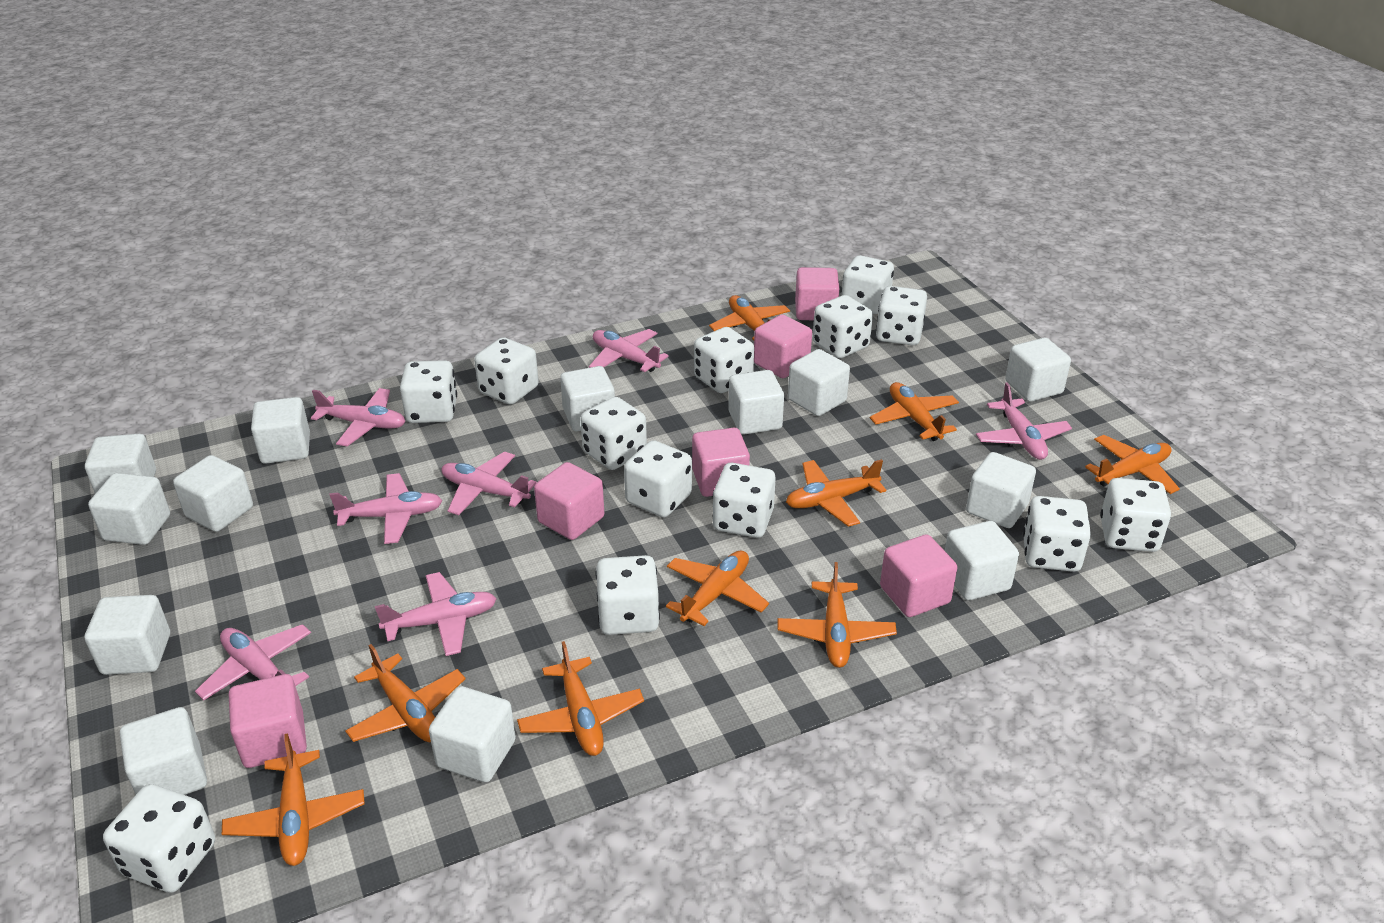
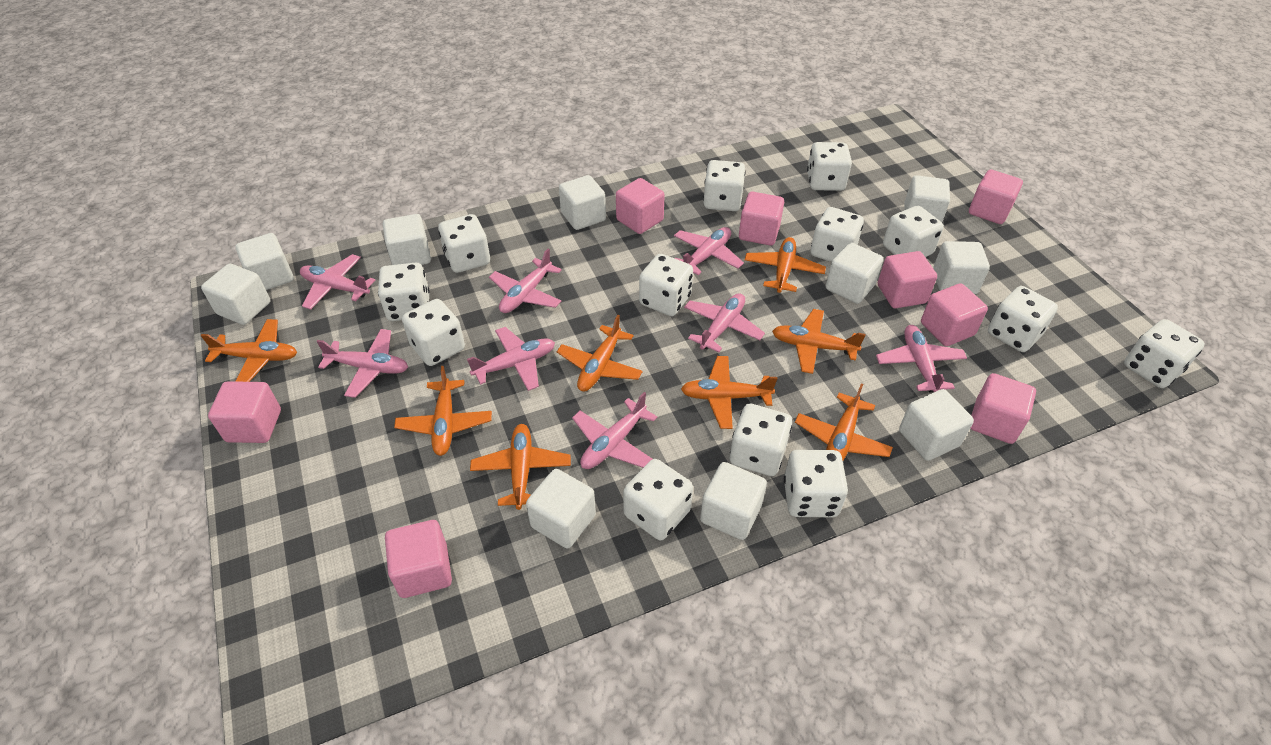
orange plane: 9 -> 8
pink cube: 6 -> 8
pink plane: 7 -> 8
white cube: 13 -> 10

